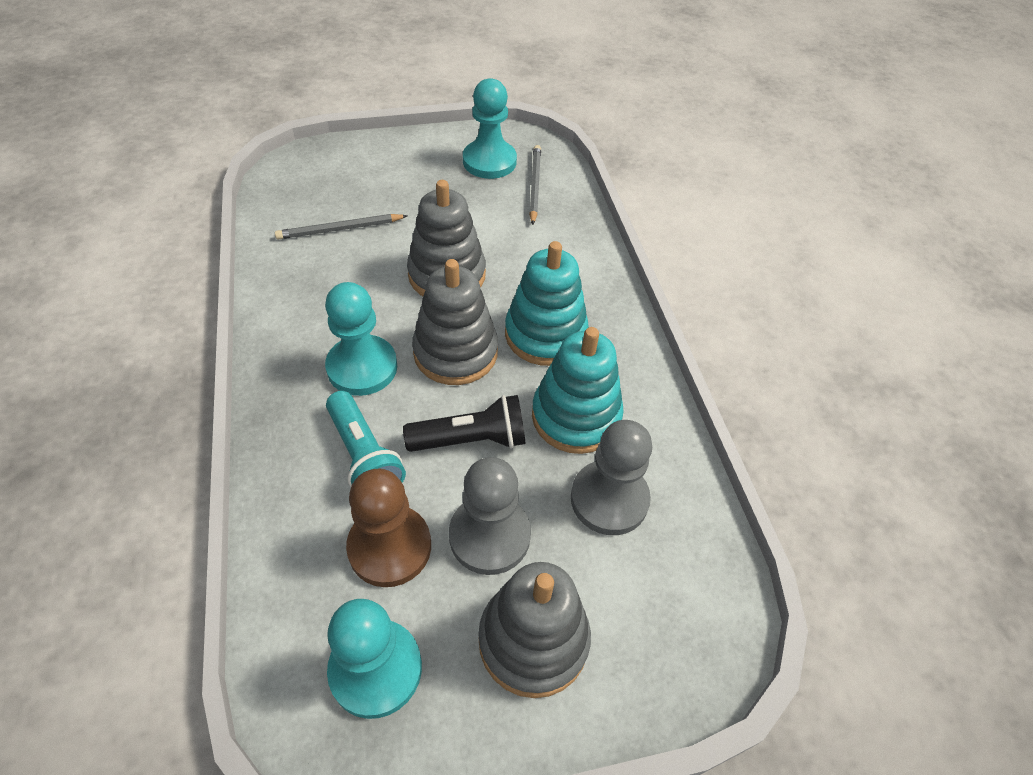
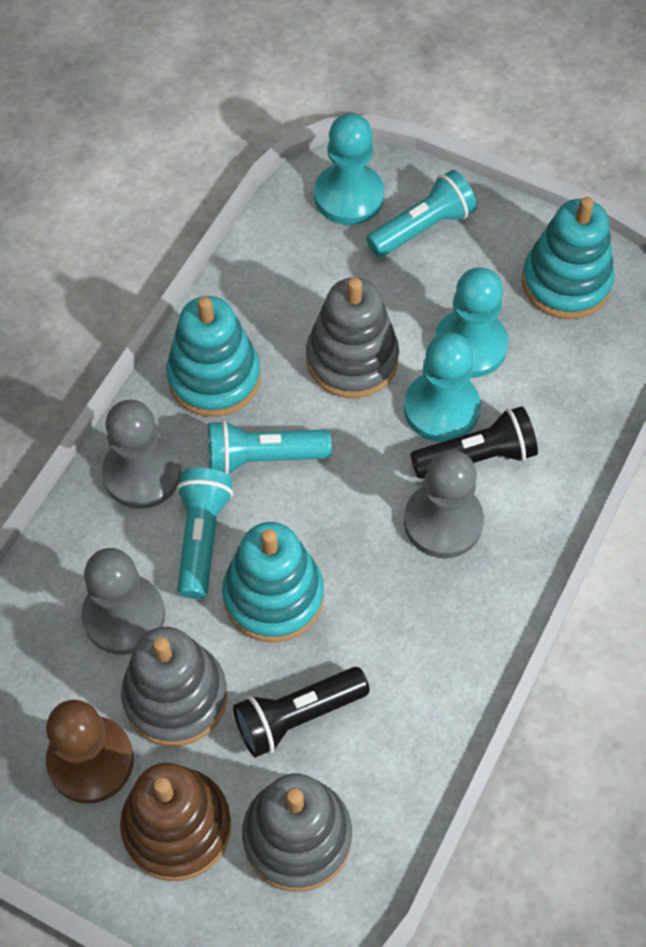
black flashlight: 1 -> 2
brown stacking toy: 0 -> 1
grey pawn: 2 -> 3
grey pencil: 2 -> 0
turquoise flashlight: 1 -> 3
turquoise stacking toy: 2 -> 3

